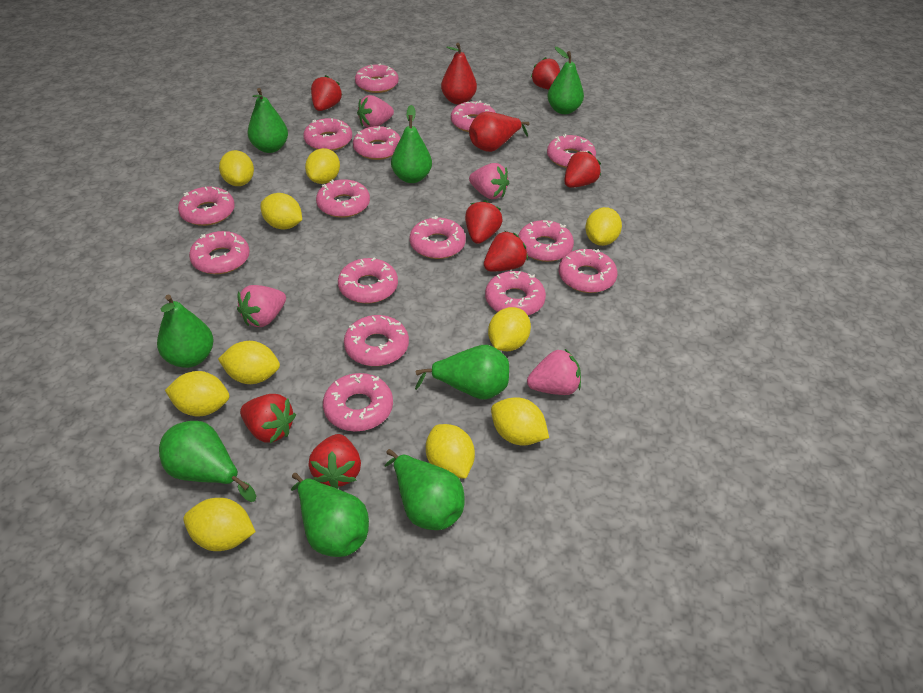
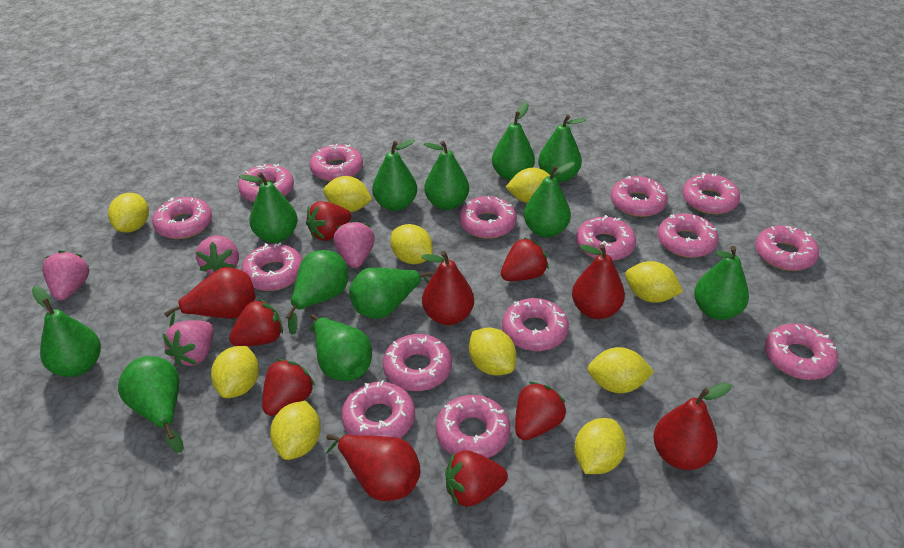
green pear: 8 -> 12
red pear: 2 -> 5
red strawberry: 7 -> 6

